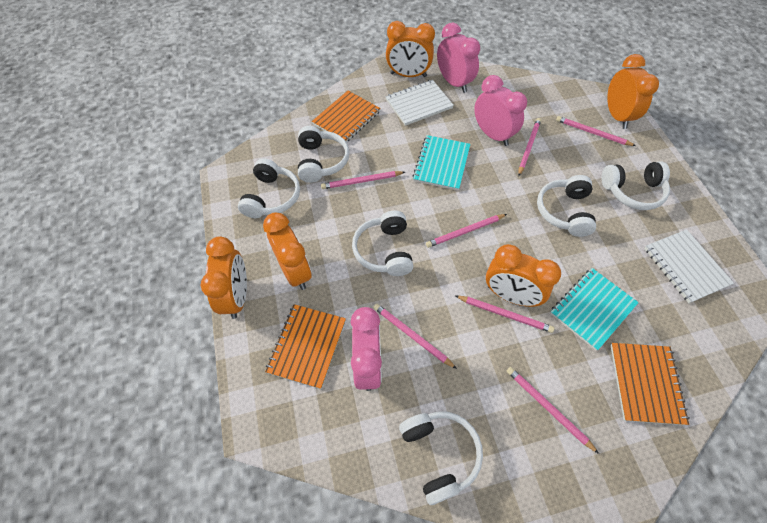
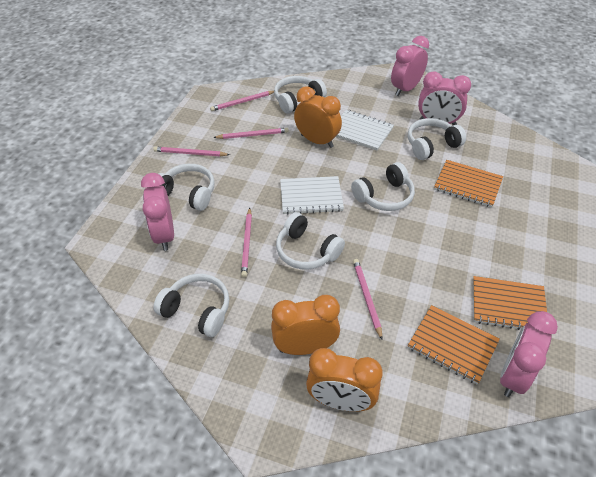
orange clock: 5 -> 3
pink clock: 3 -> 4
pink pencil: 7 -> 5
turquoise notebook: 2 -> 0

